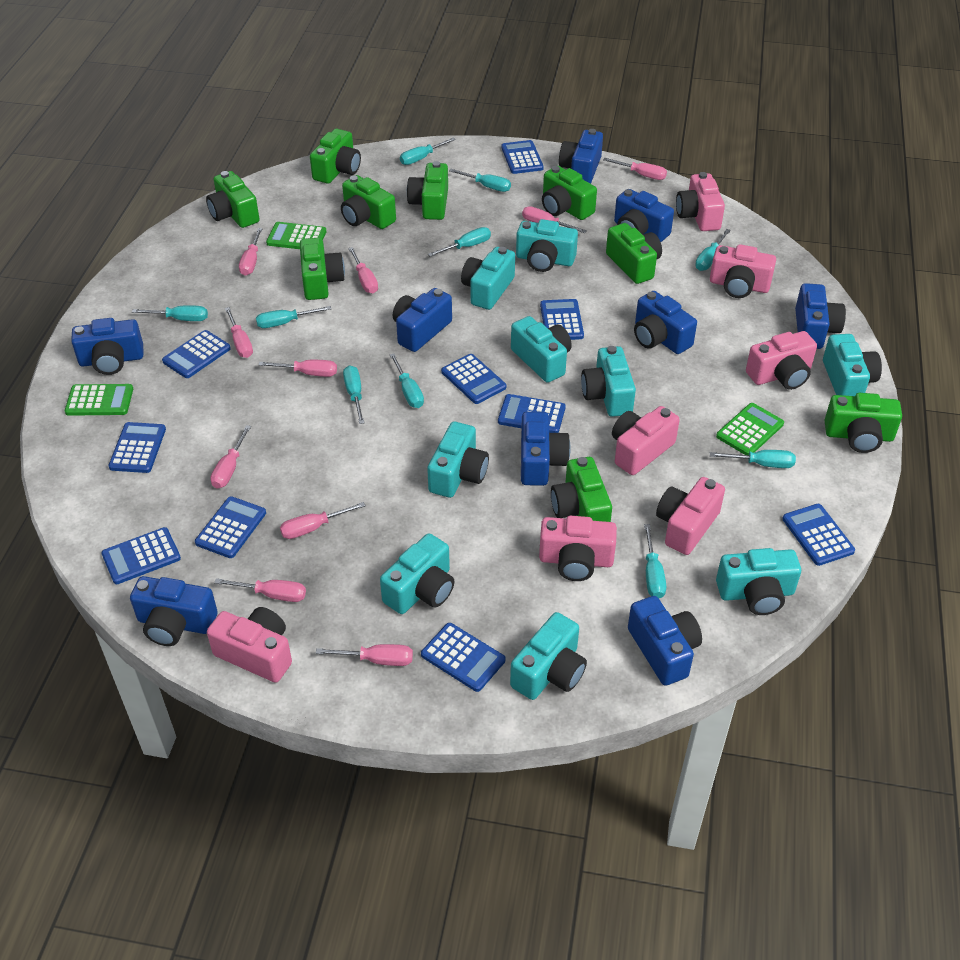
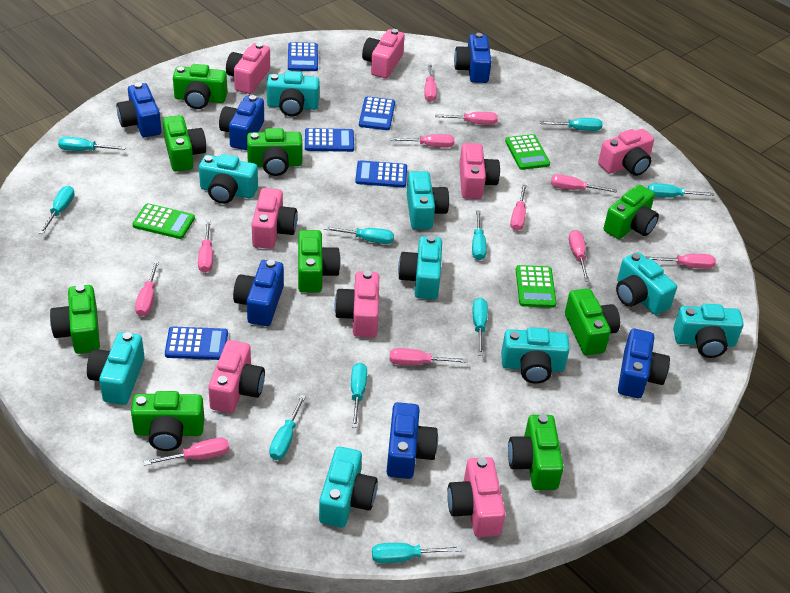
blue calculator: 10 -> 5
blue camera: 9 -> 6
pink camera: 7 -> 8
pink screwdriver: 10 -> 11

